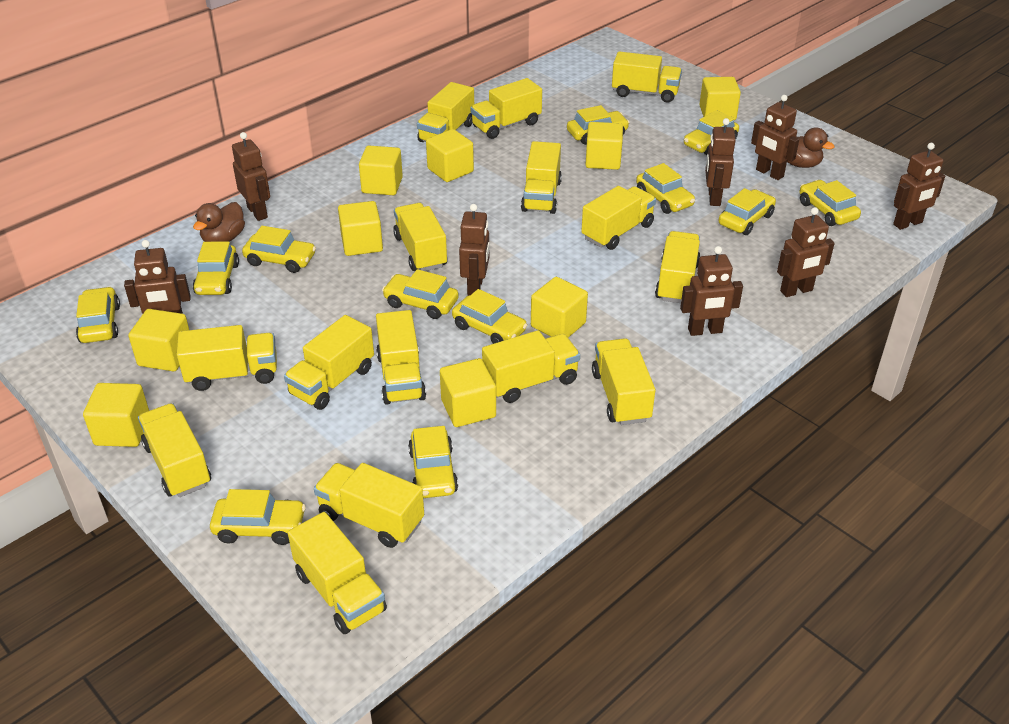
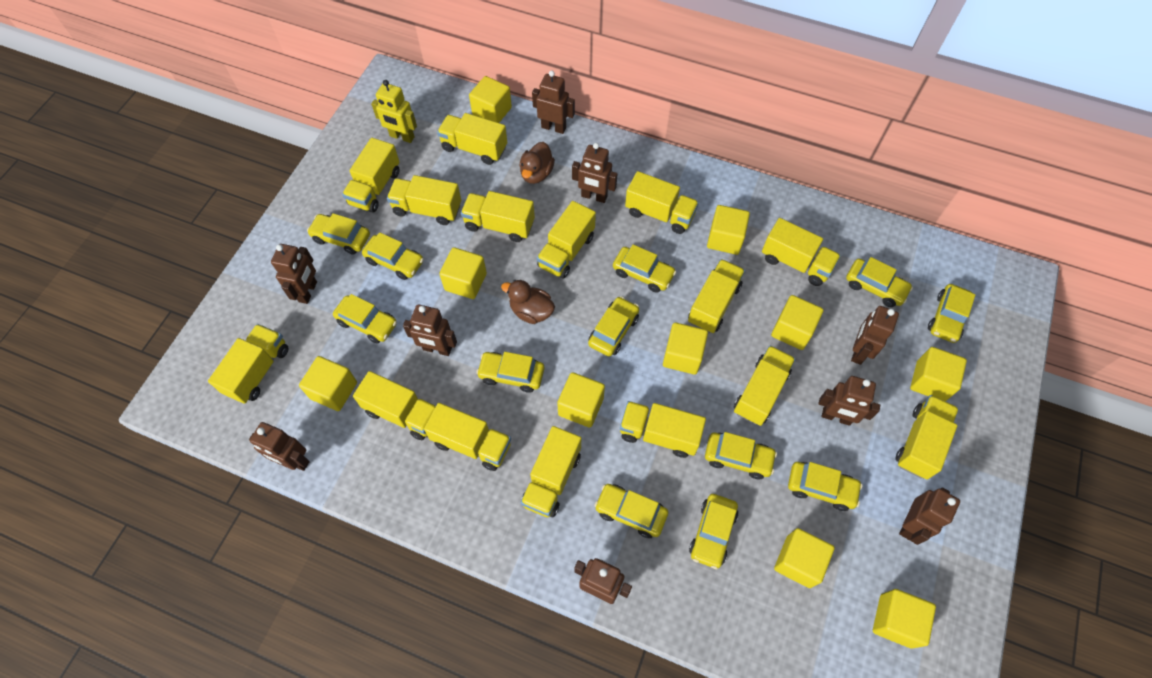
brown robot: 8 -> 9
yellow cube: 9 -> 10
yellow robot: 0 -> 1

